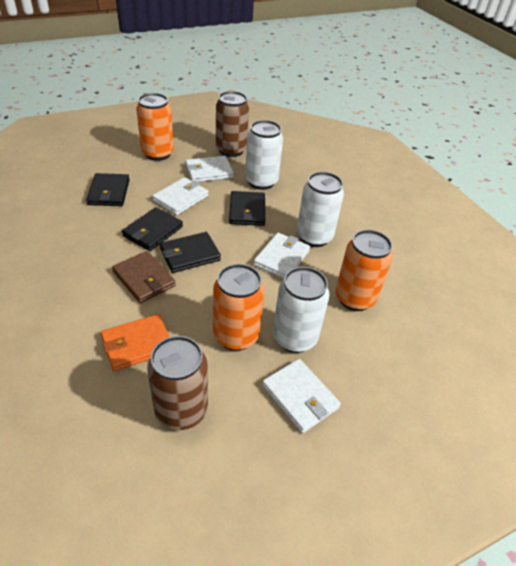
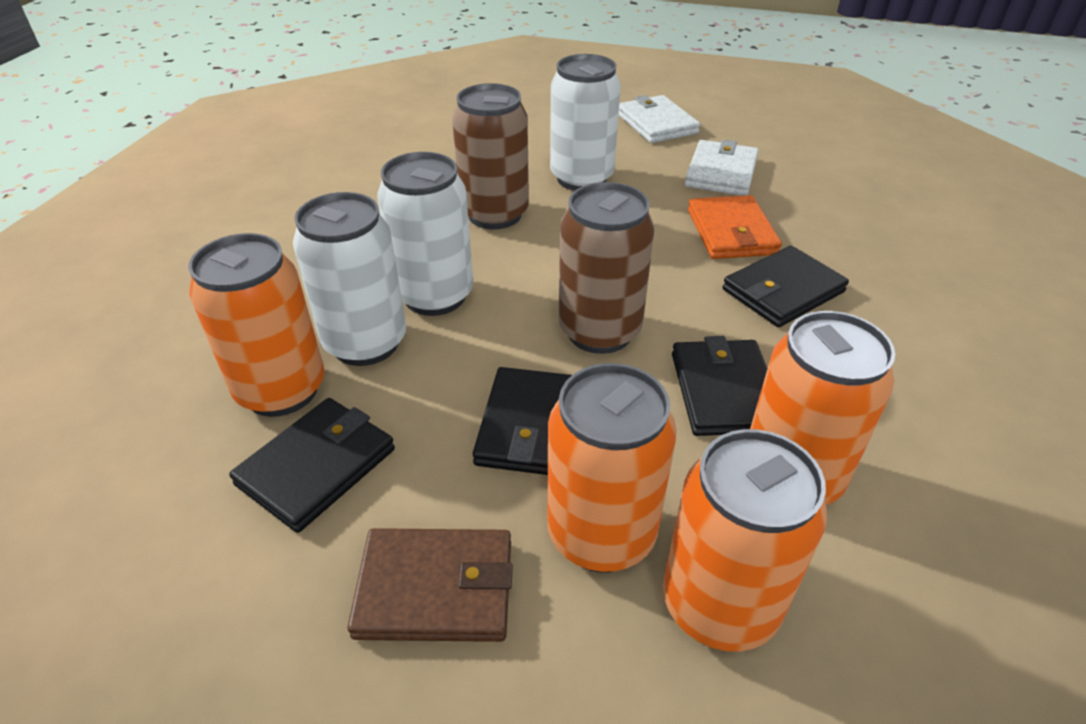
orange can: 3 -> 4
white wallet: 4 -> 2

